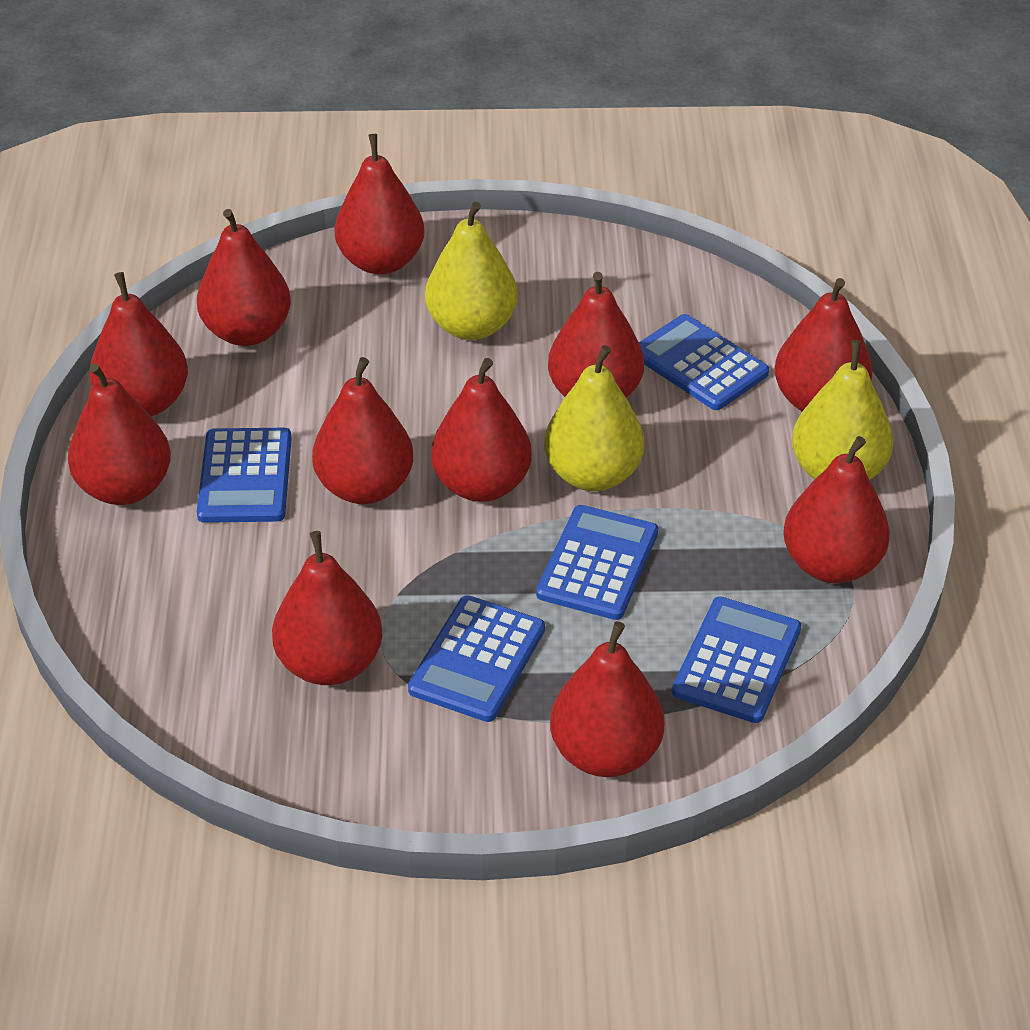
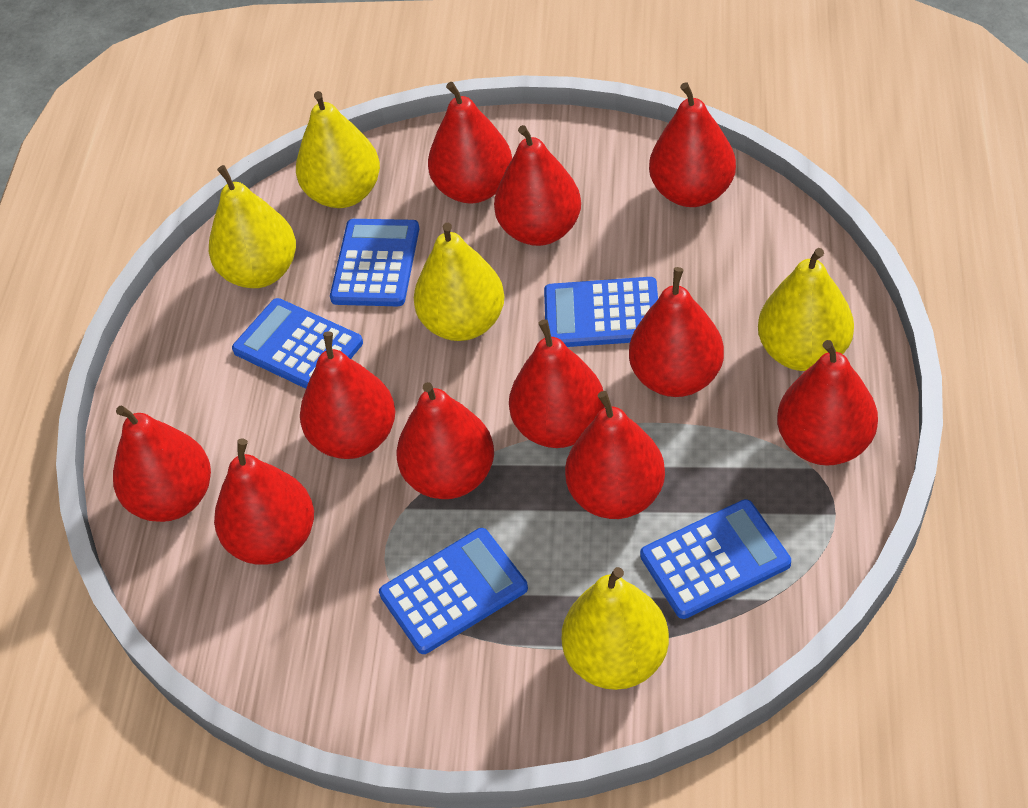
yellow pear: 3 -> 5

